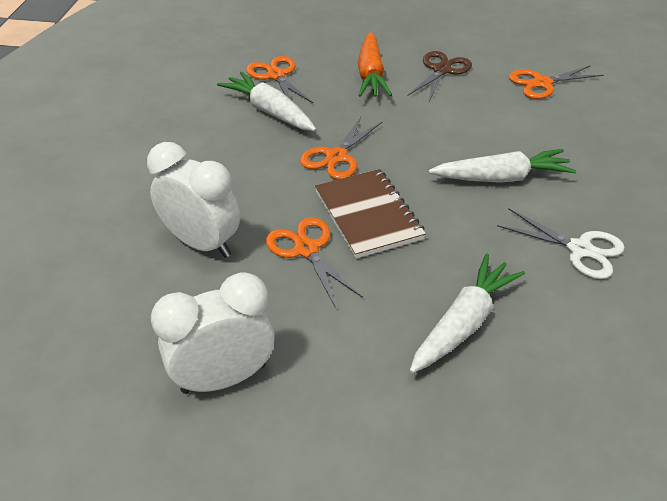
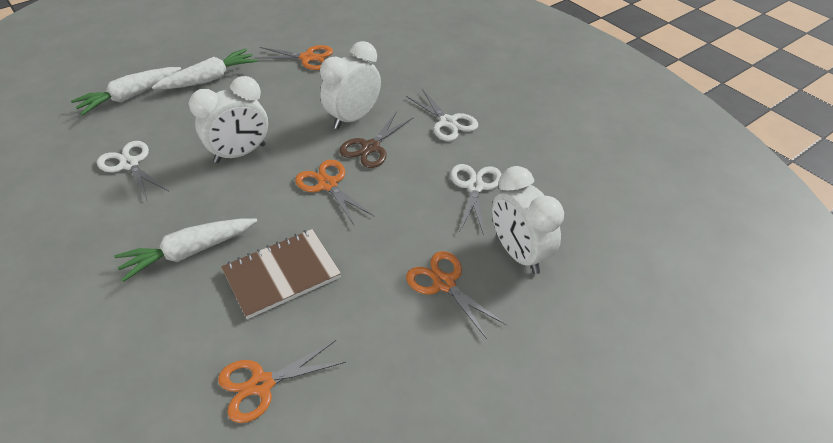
orange carrot: 1 -> 0
white clock: 2 -> 3
white scissors: 1 -> 3

